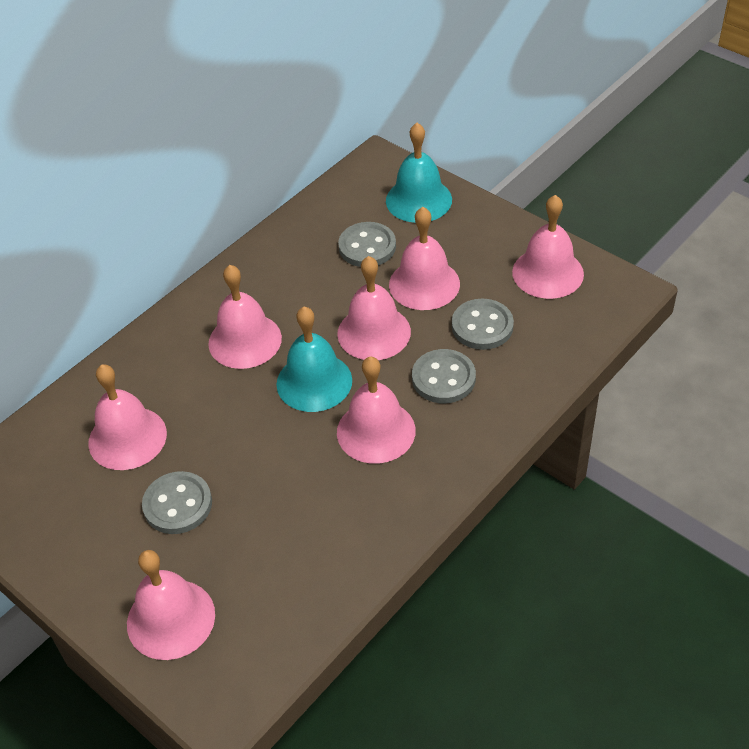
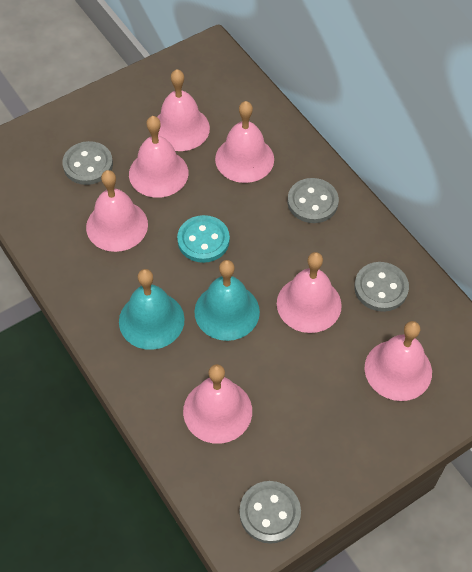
turquoise button: 0 -> 1

